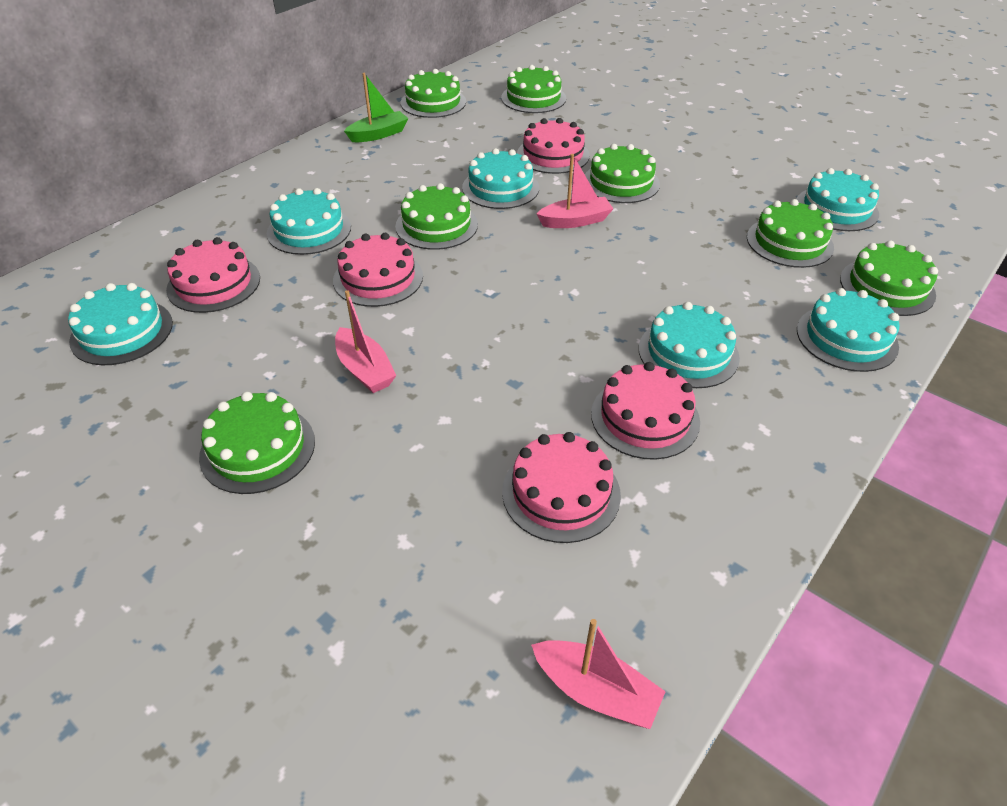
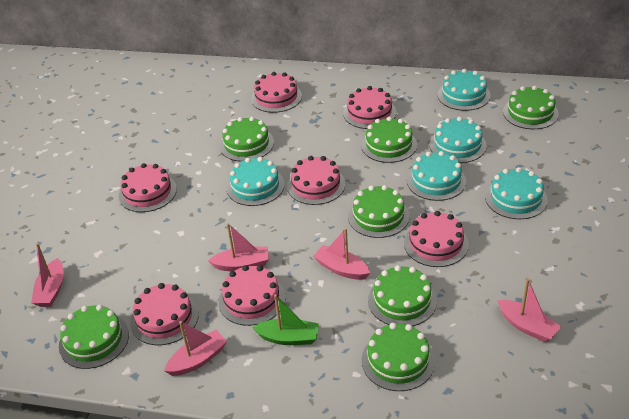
pink boat: 3 -> 5
pink cake: 5 -> 7
turquoise cake: 6 -> 5

